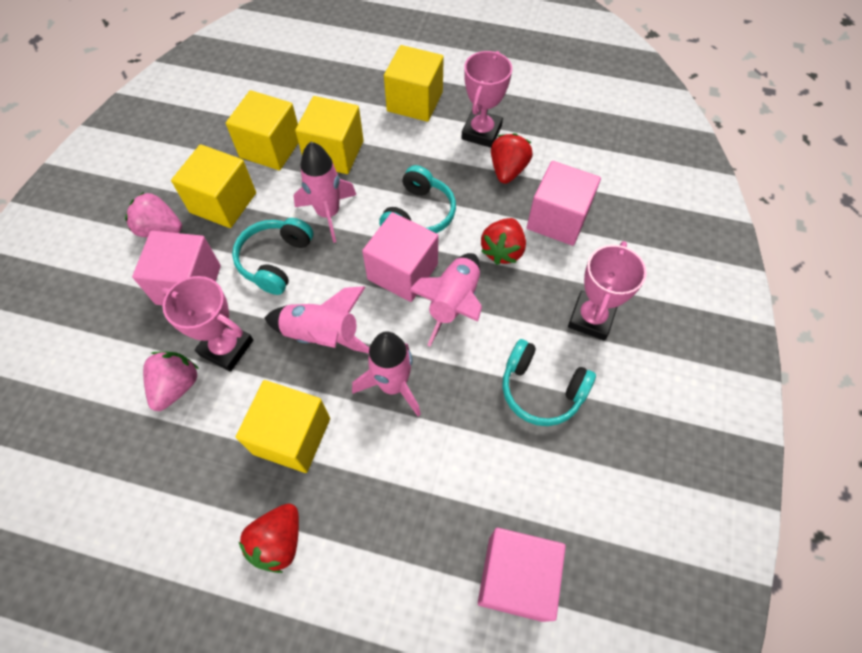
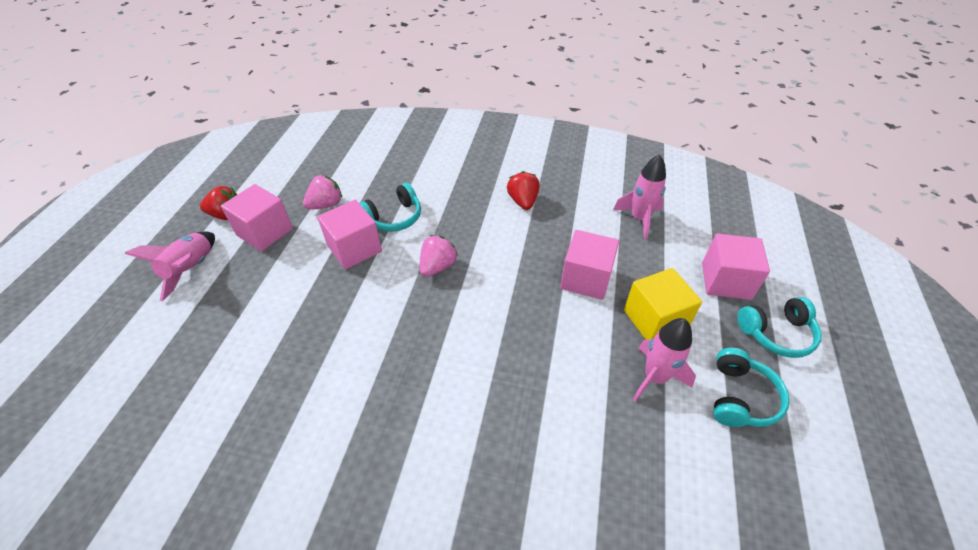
pink rocket: 4 -> 3
pink trophy: 3 -> 0
red strawberry: 3 -> 2
yellow cube: 5 -> 1

